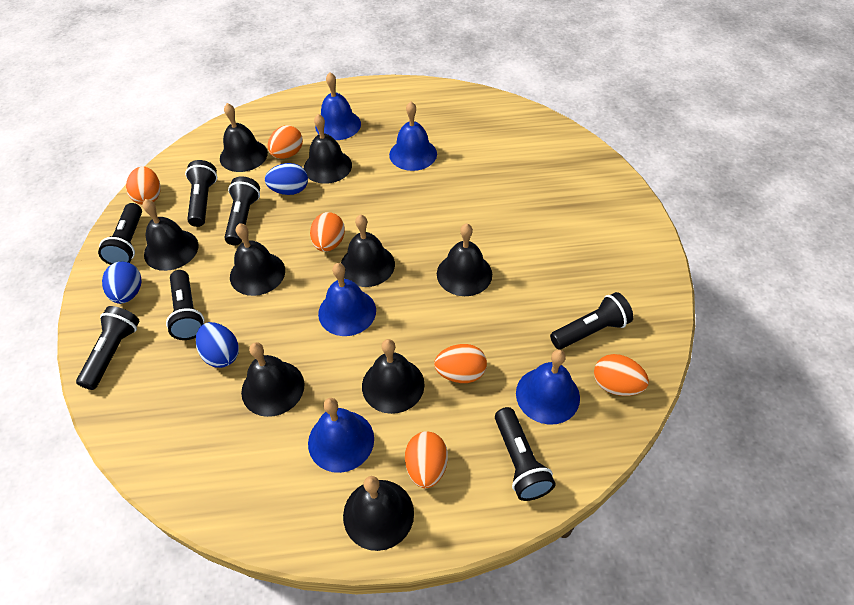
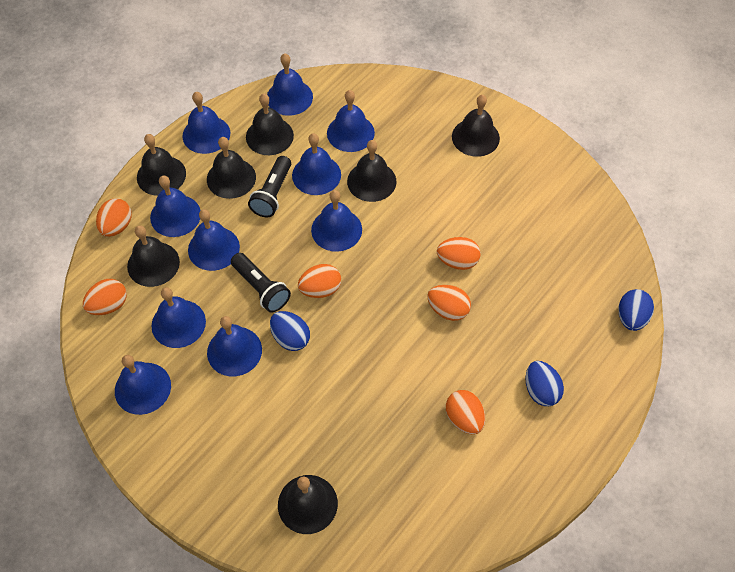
black bell: 9 -> 7
black flashlight: 7 -> 2
blue bell: 5 -> 10

